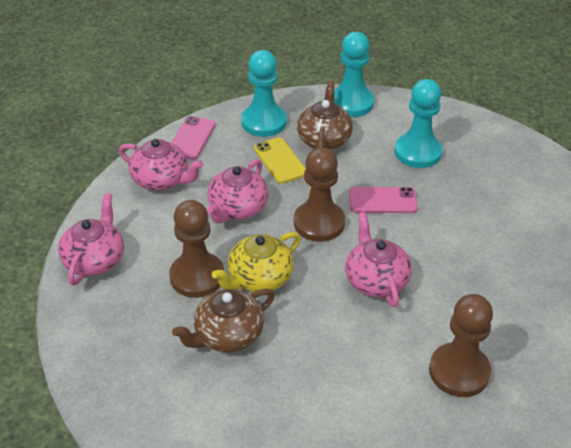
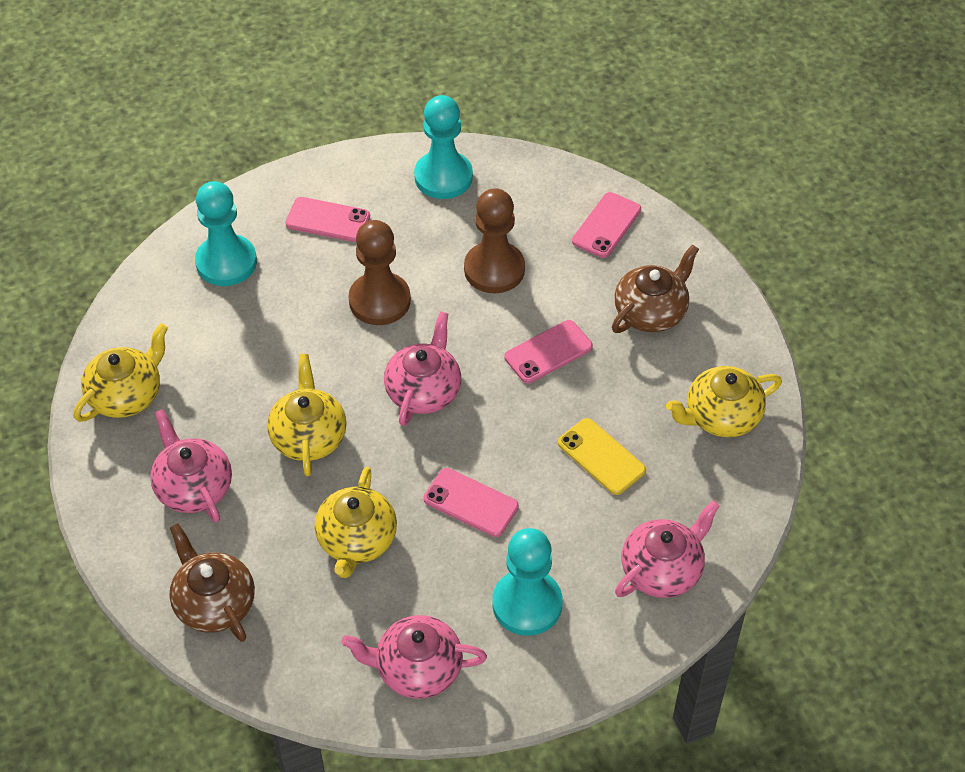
brown pawn: 3 -> 2
pink phone: 2 -> 4
yellow teapot: 1 -> 4

